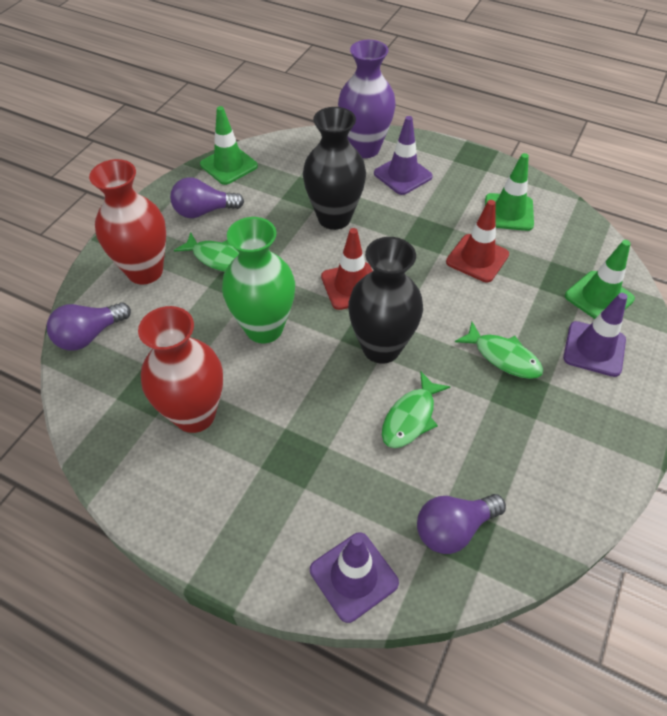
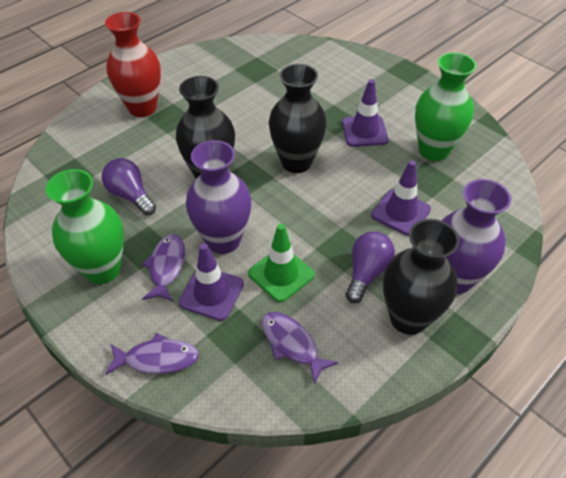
black vase: 2 -> 3
green fish: 3 -> 0
green traffic cone: 3 -> 1
green vase: 1 -> 2
purple fish: 0 -> 3
purple light bulb: 3 -> 2
purple vase: 1 -> 2
red traffic cone: 2 -> 0
red vase: 2 -> 1

